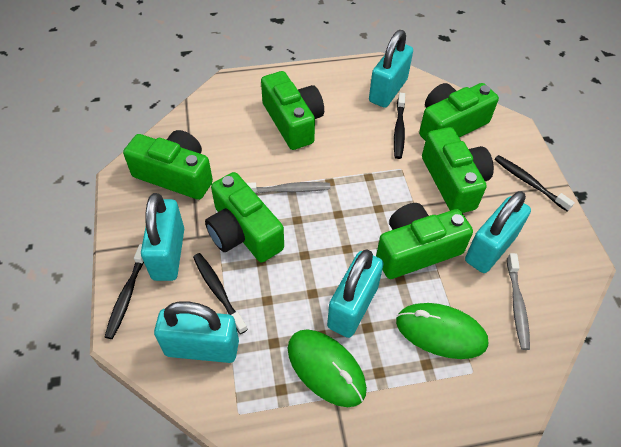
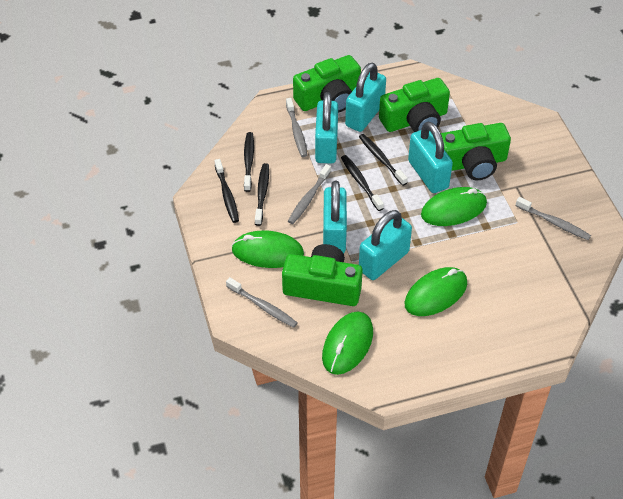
black toothbrush: 4 -> 5
green camera: 6 -> 4
green mouse: 2 -> 4
grey toothbrush: 2 -> 4

